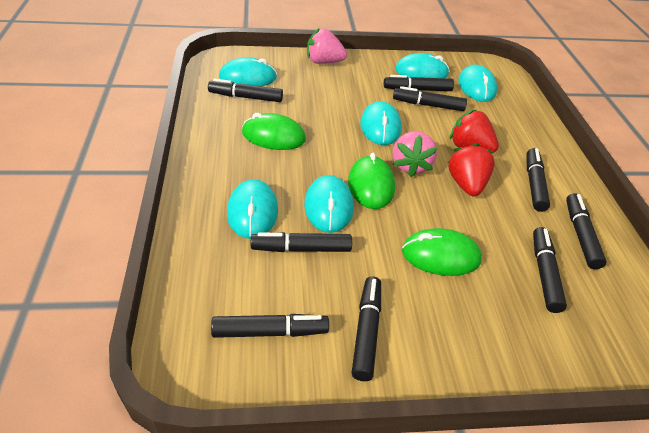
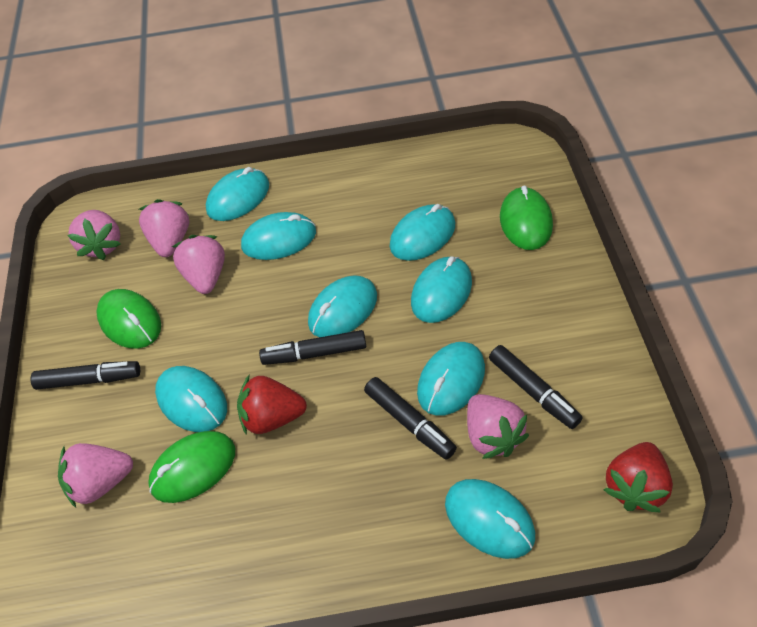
black marker: 9 -> 4
pink strawberry: 2 -> 5
turquoise mouse: 6 -> 8

